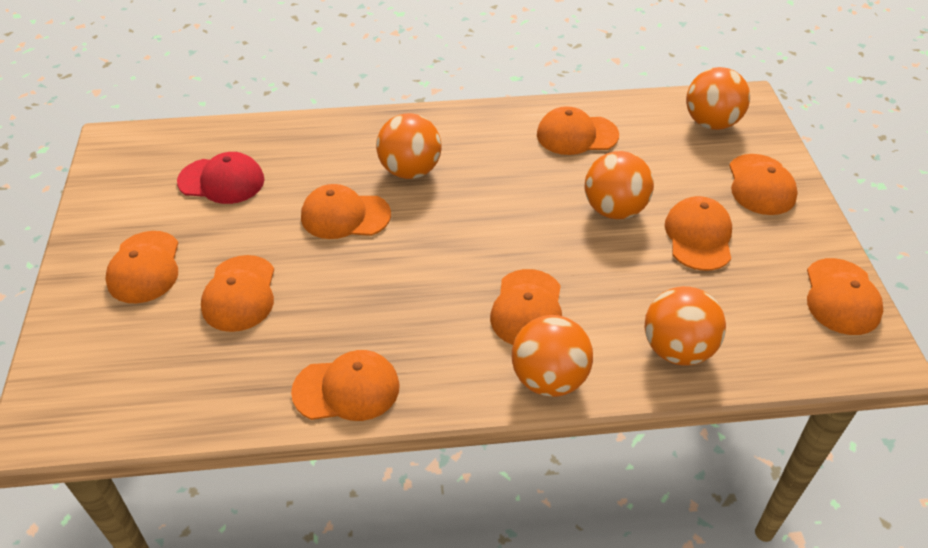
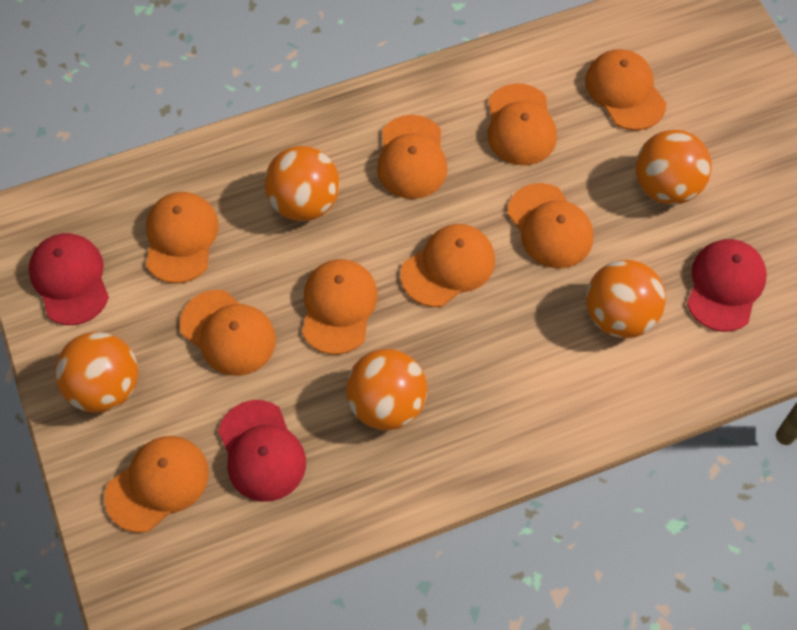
red cap: 1 -> 3

